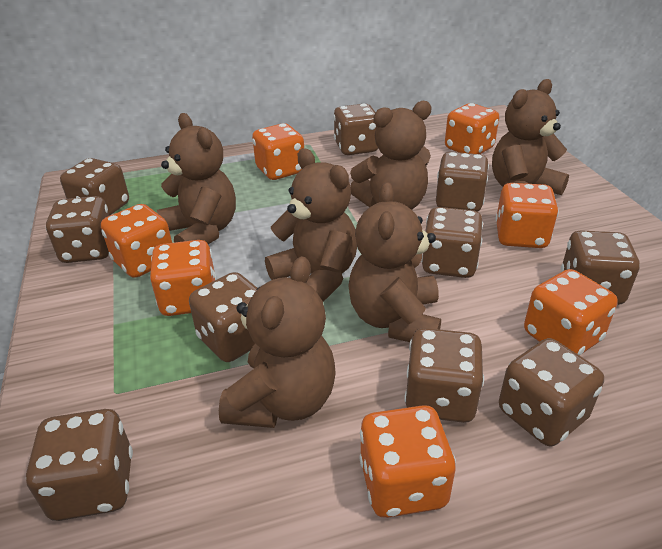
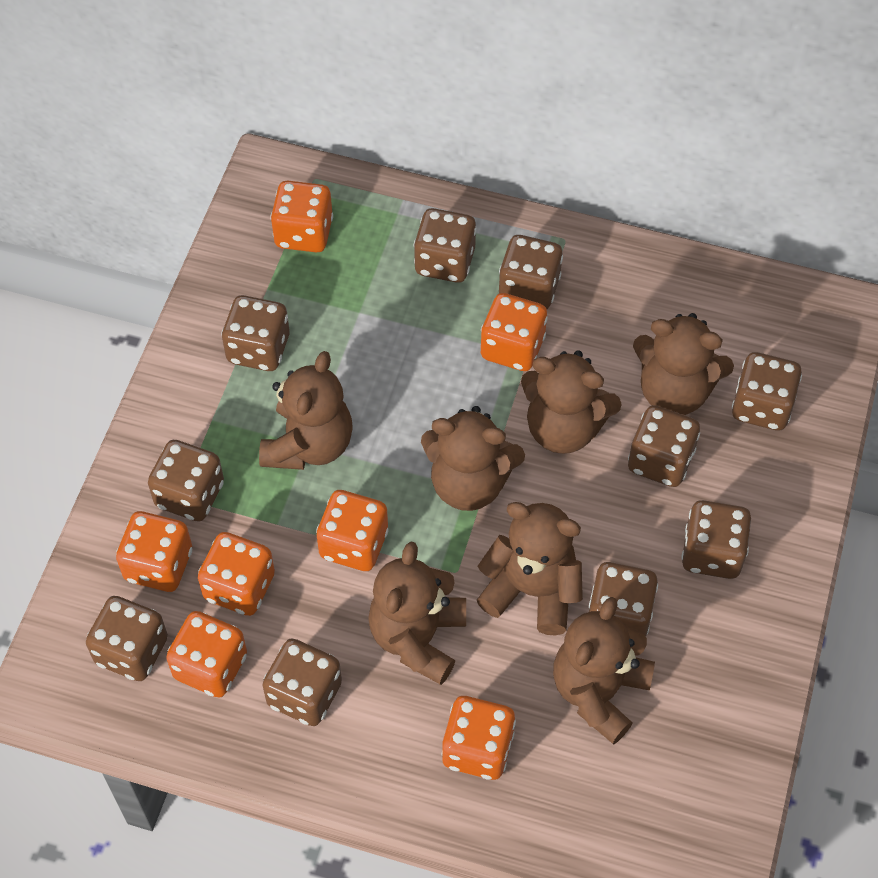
brown teddy bear: 6 -> 7

